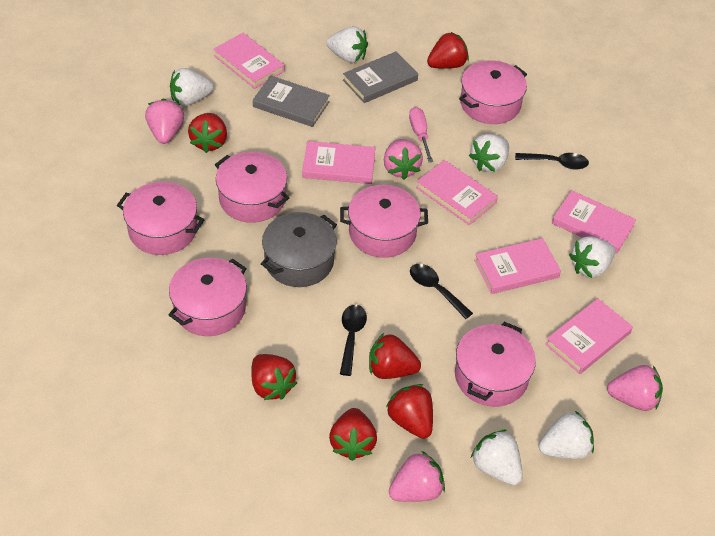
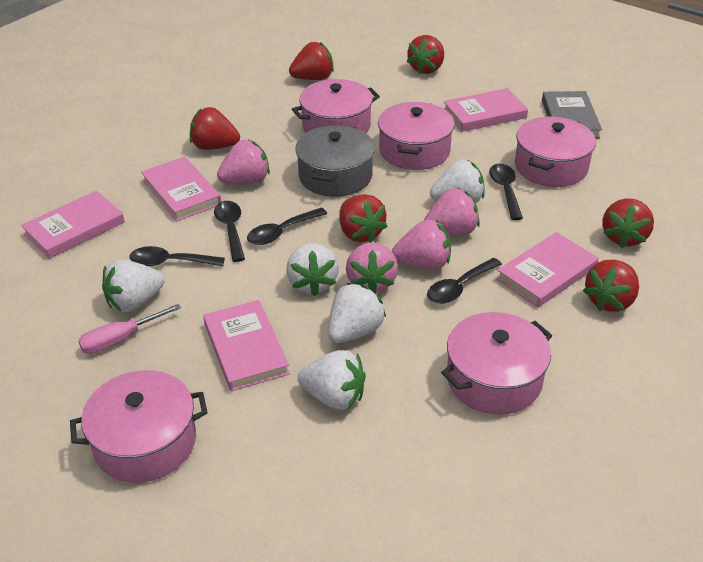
black spoon: 3 -> 5
grey book: 2 -> 1
pink book: 6 -> 5
pink pot: 6 -> 5
white strawberry: 6 -> 5

